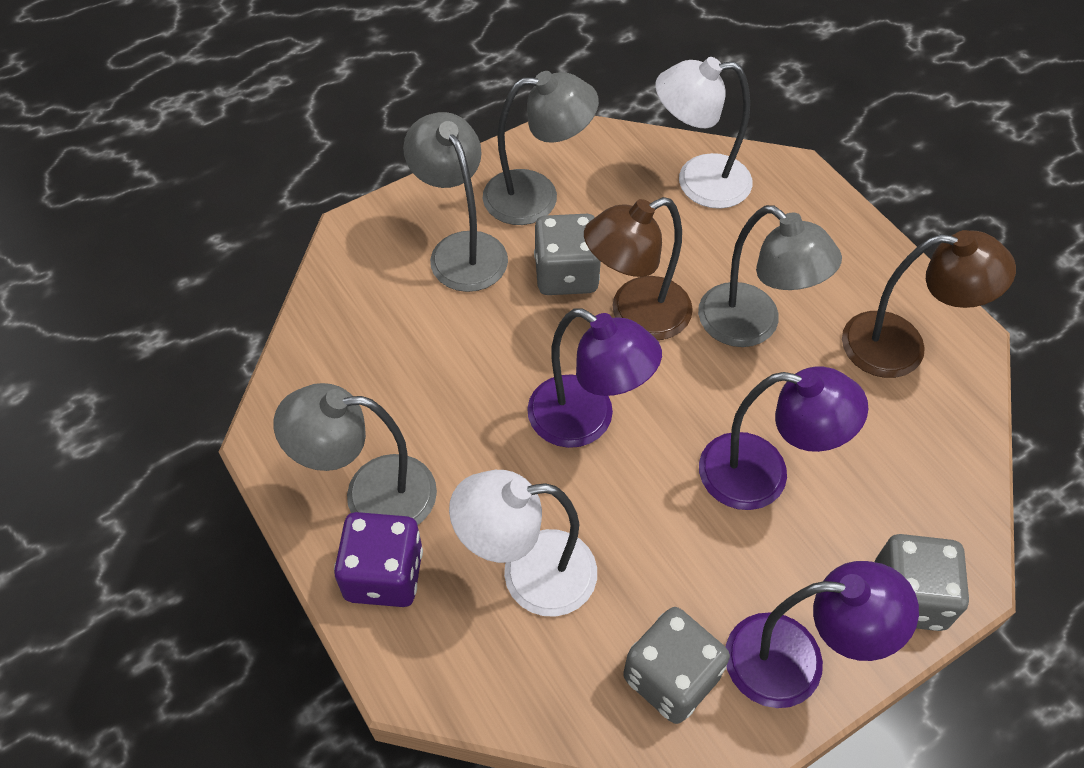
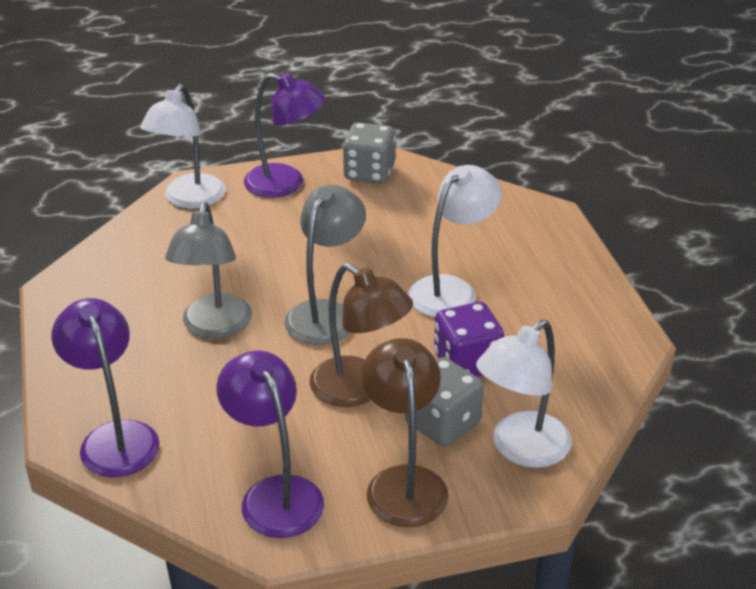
grey dice: 3 -> 2
grey lamp: 4 -> 2
white lamp: 2 -> 3

